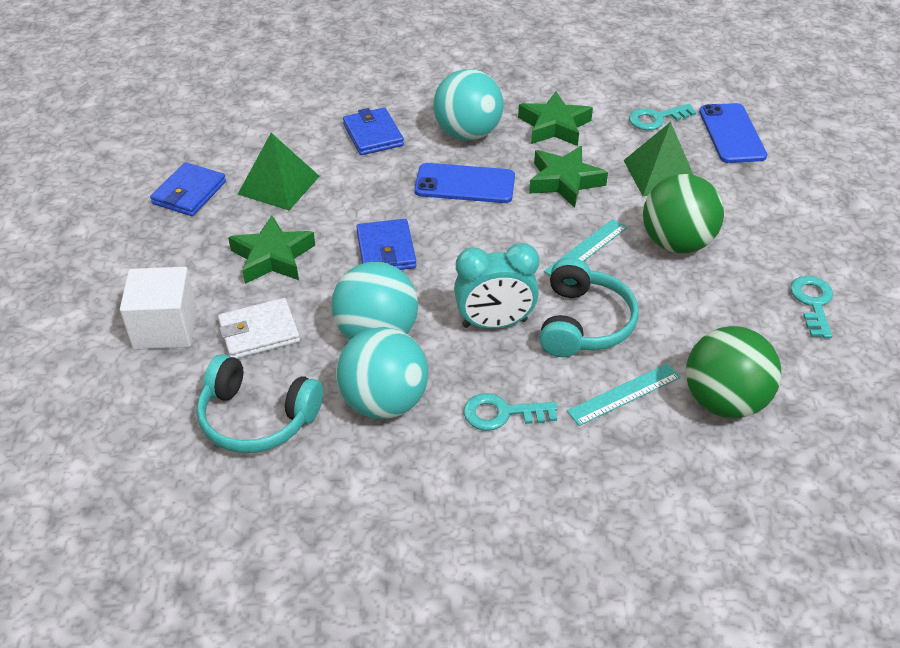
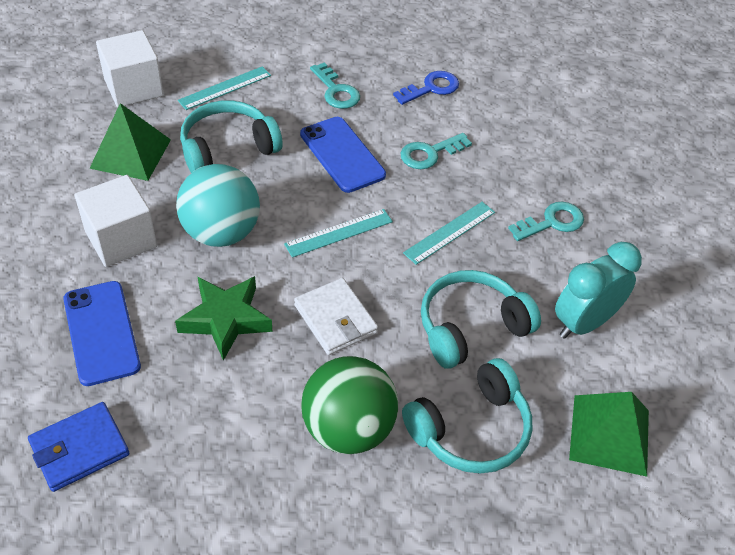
blue key: 0 -> 1
blue wallet: 3 -> 1
green ball: 2 -> 1
green star: 3 -> 1
turquoise ball: 3 -> 1
turquoise headphones: 2 -> 3
turquoise ruler: 2 -> 3
white cube: 1 -> 2

